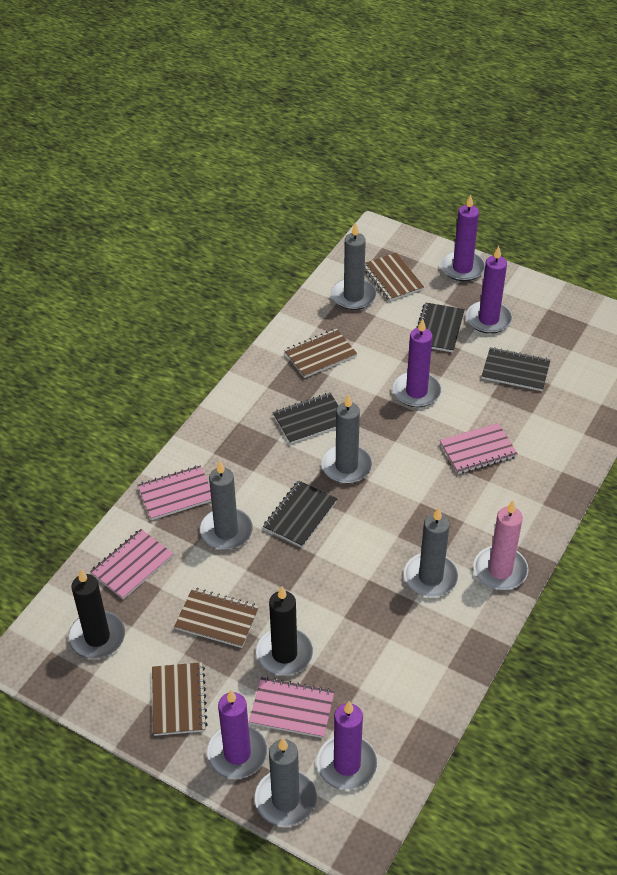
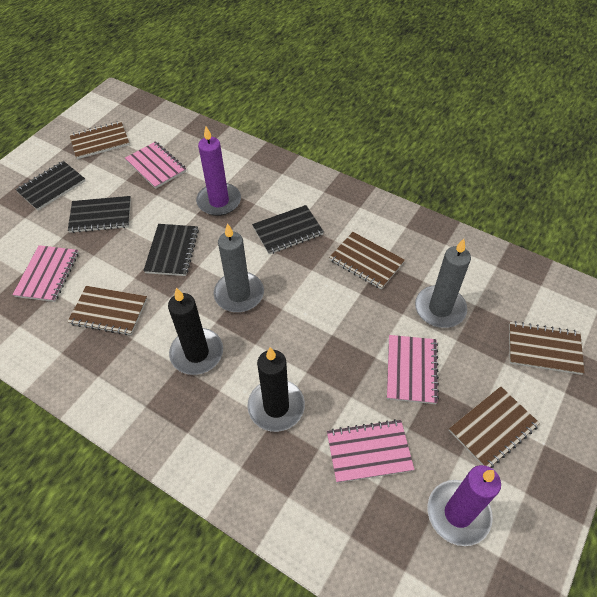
brown notebook: 4 -> 5
grey candle: 5 -> 2
pink candle: 1 -> 0
purple candle: 5 -> 2

